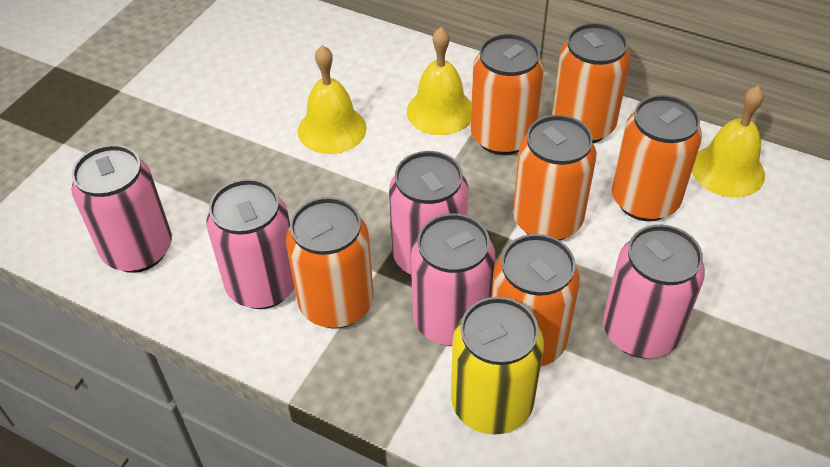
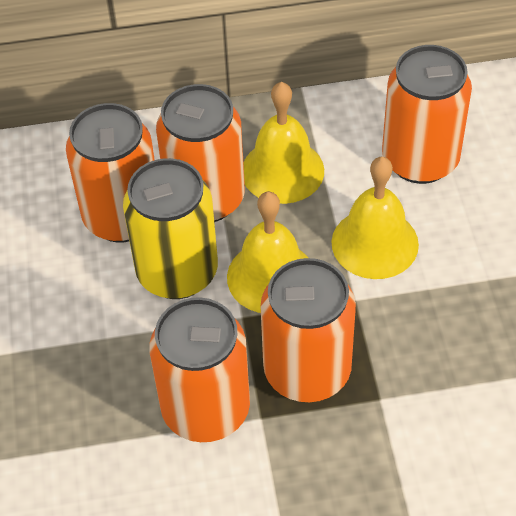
orange can: 6 -> 5
pink can: 5 -> 0

